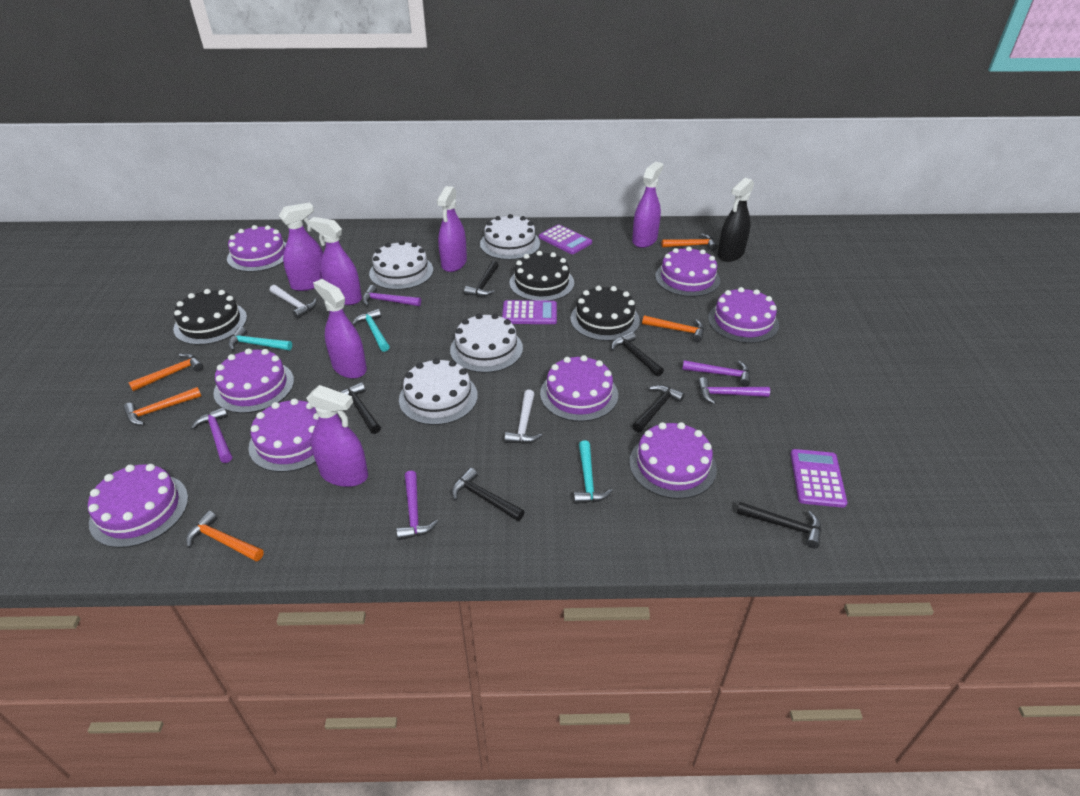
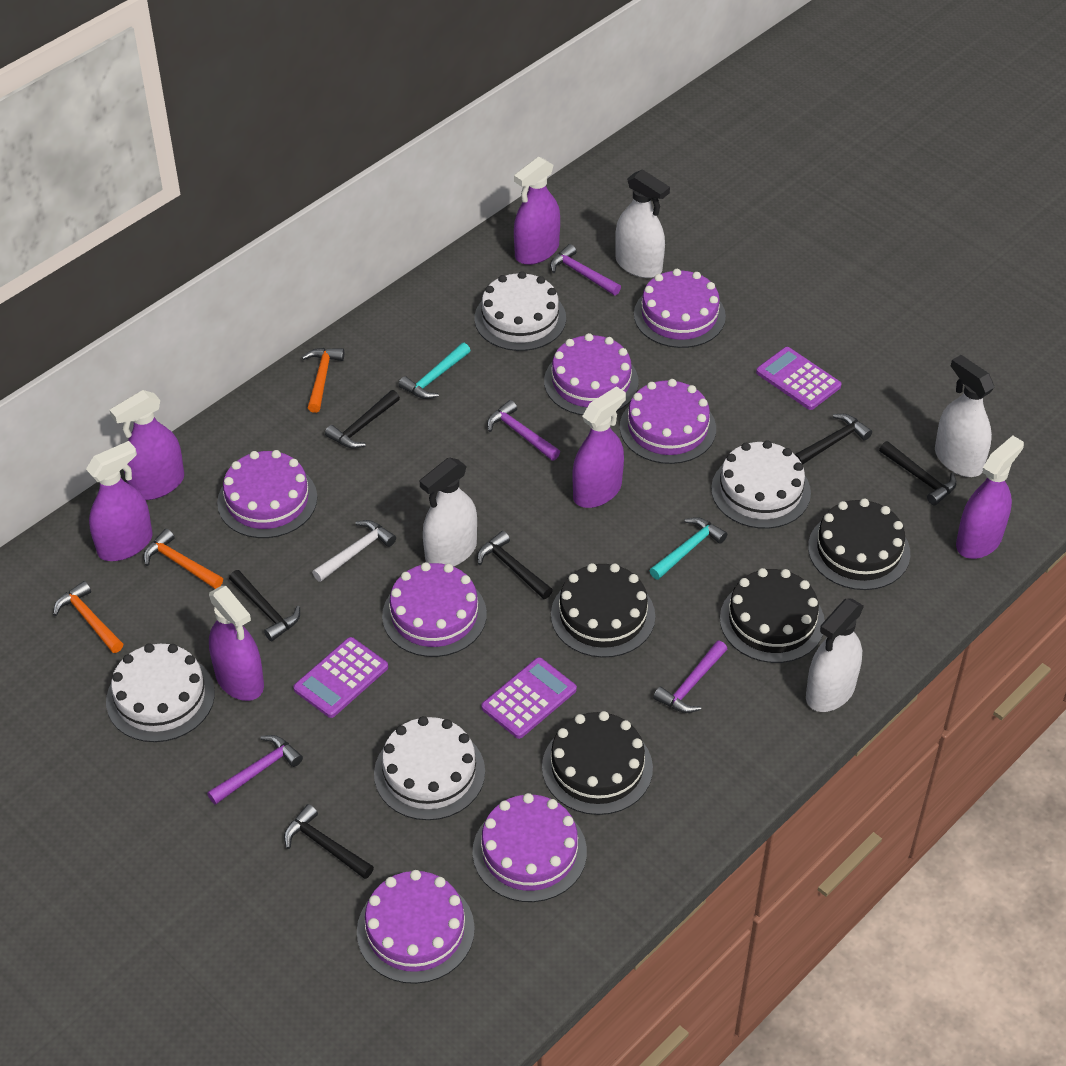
black cake: 3 -> 4
black spray bottle: 1 -> 0
orange hammer: 5 -> 3
purple cake: 8 -> 7
purple hammer: 5 -> 4
turquoise hammer: 3 -> 2
white hammer: 2 -> 1
white spray bottle: 0 -> 4

